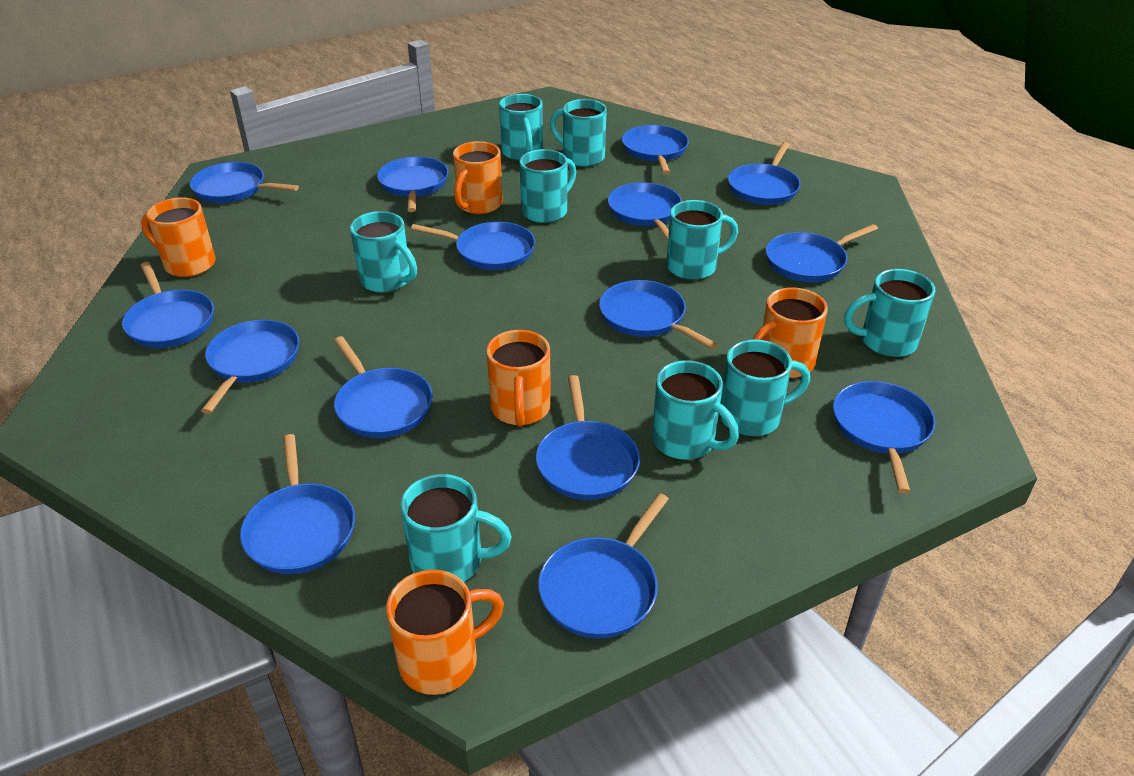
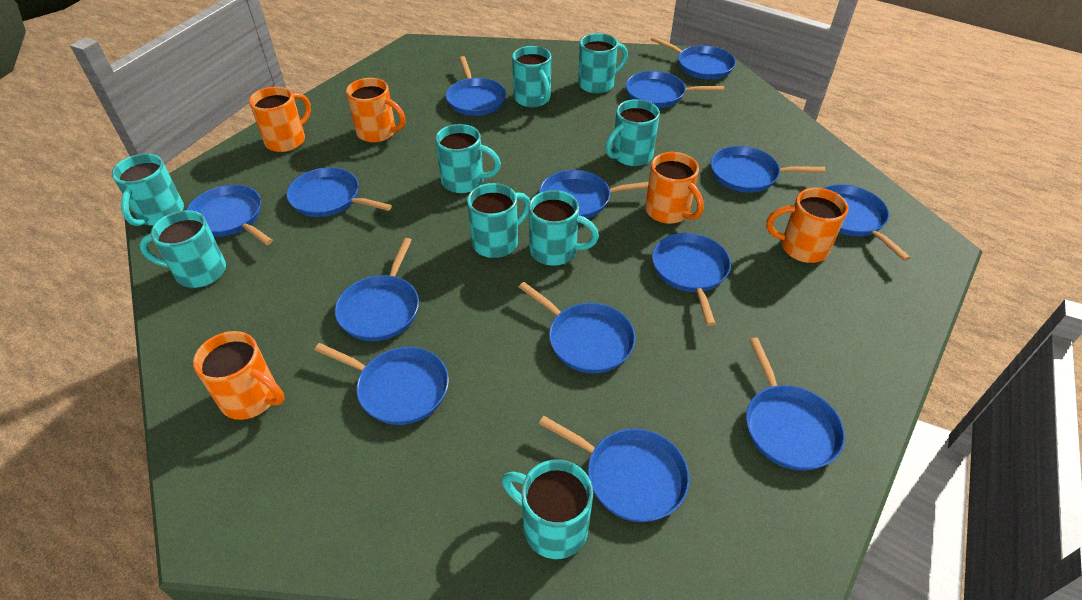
blue pan: 15 -> 14

